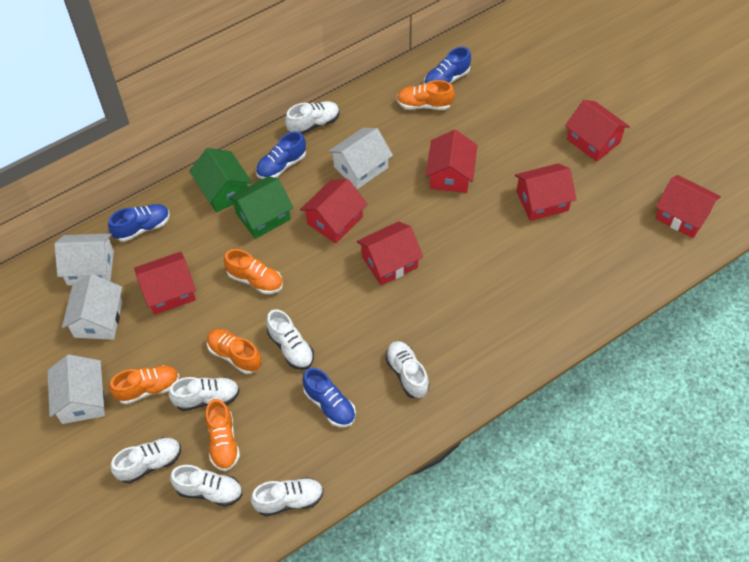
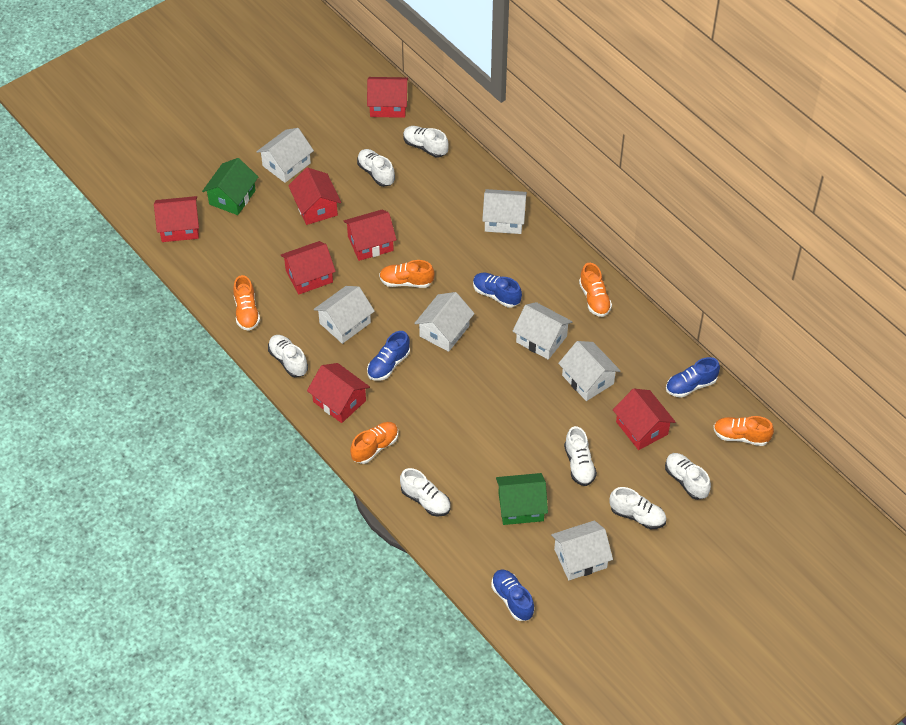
white house: 4 -> 7

